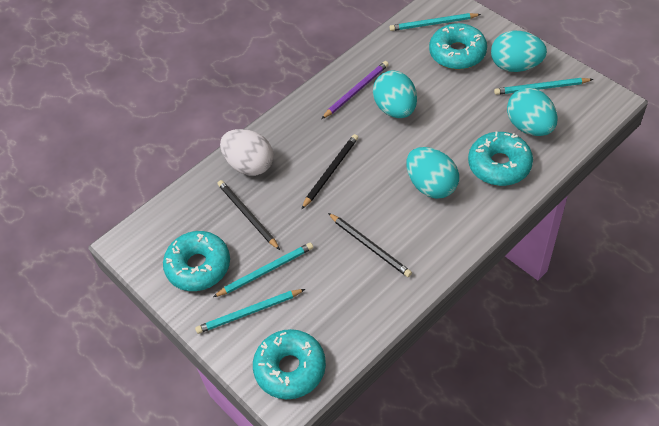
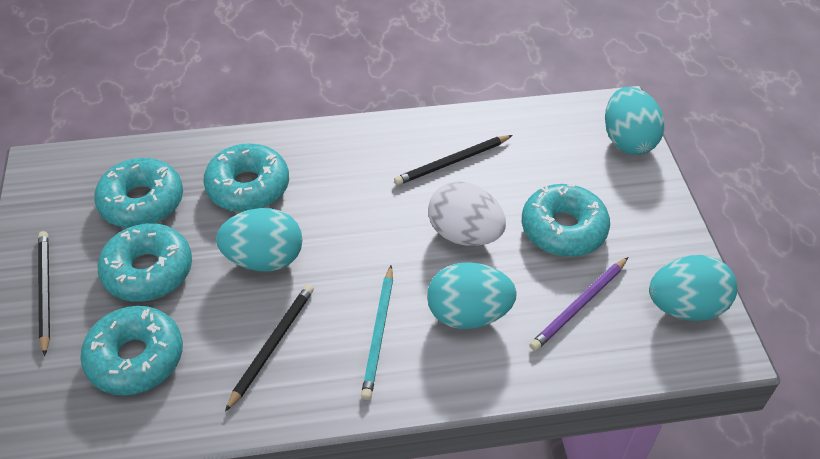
turquoise donut: 4 -> 5
turquoise pencil: 4 -> 1

